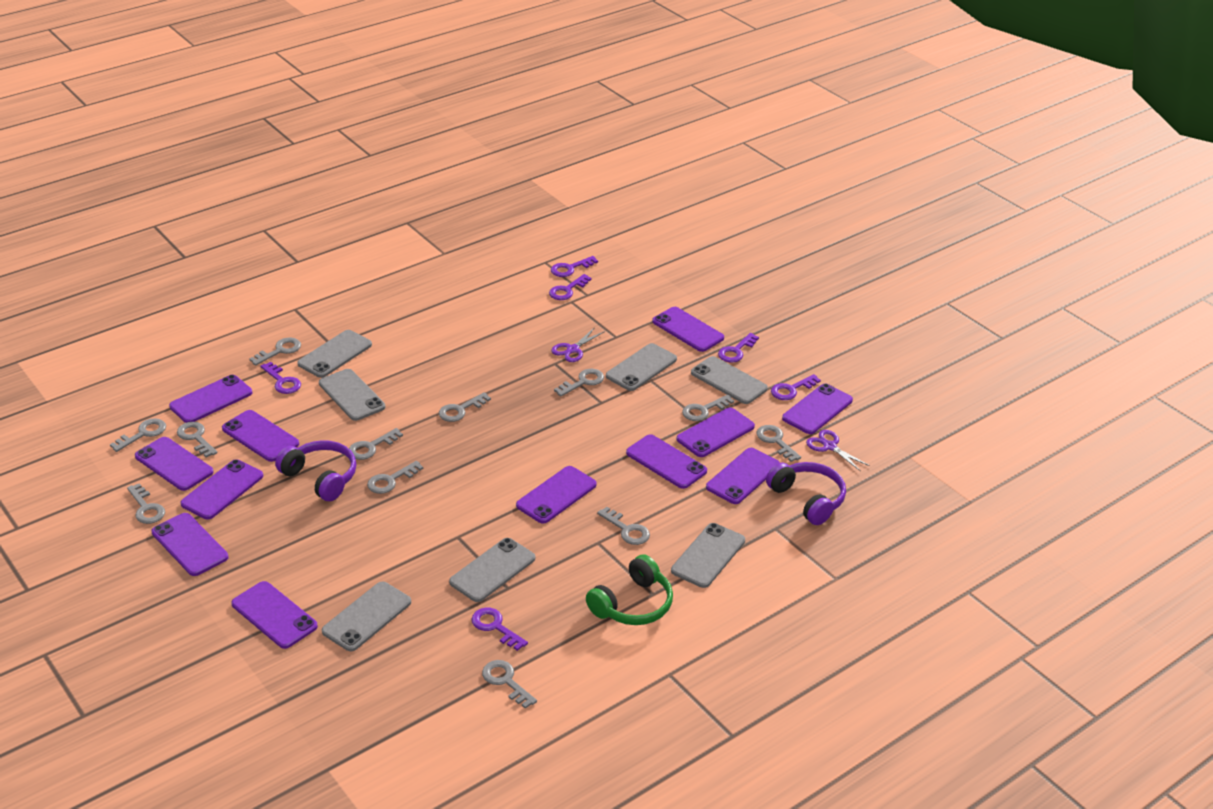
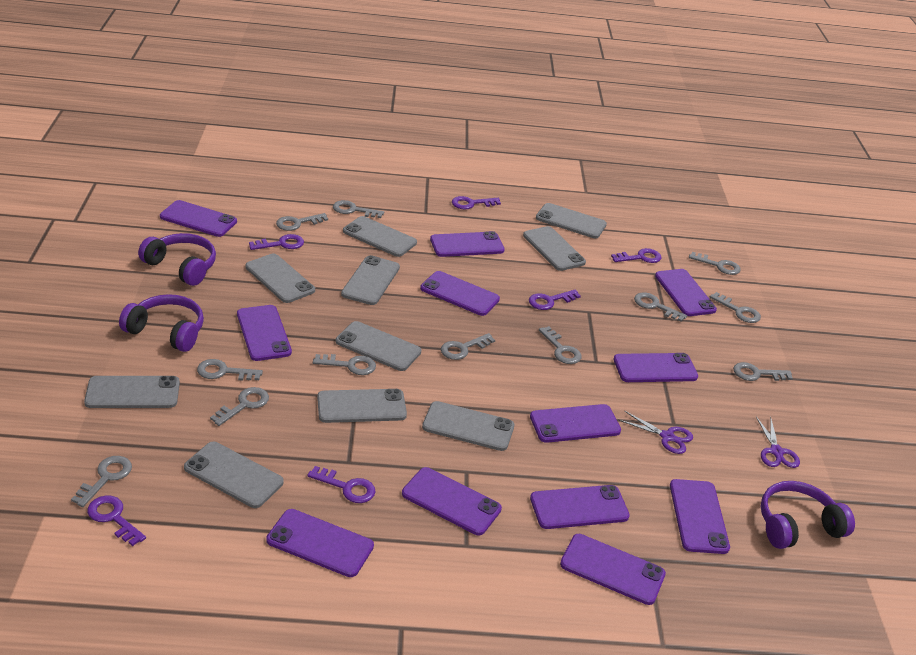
green headphones: 1 -> 0
grey phone: 7 -> 10
purple headphones: 2 -> 3

